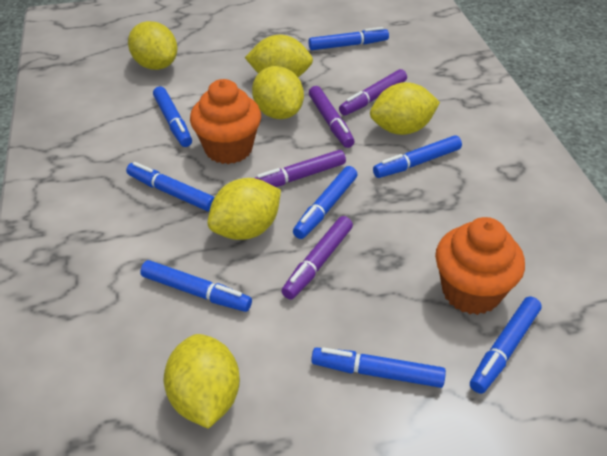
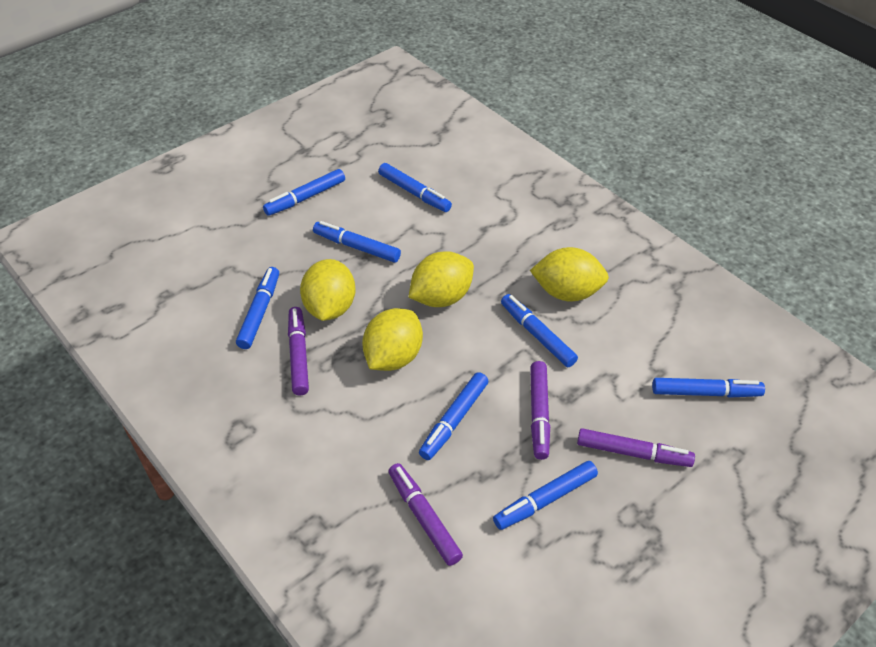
orange cupcake: 2 -> 0
yellow lemon: 6 -> 4

